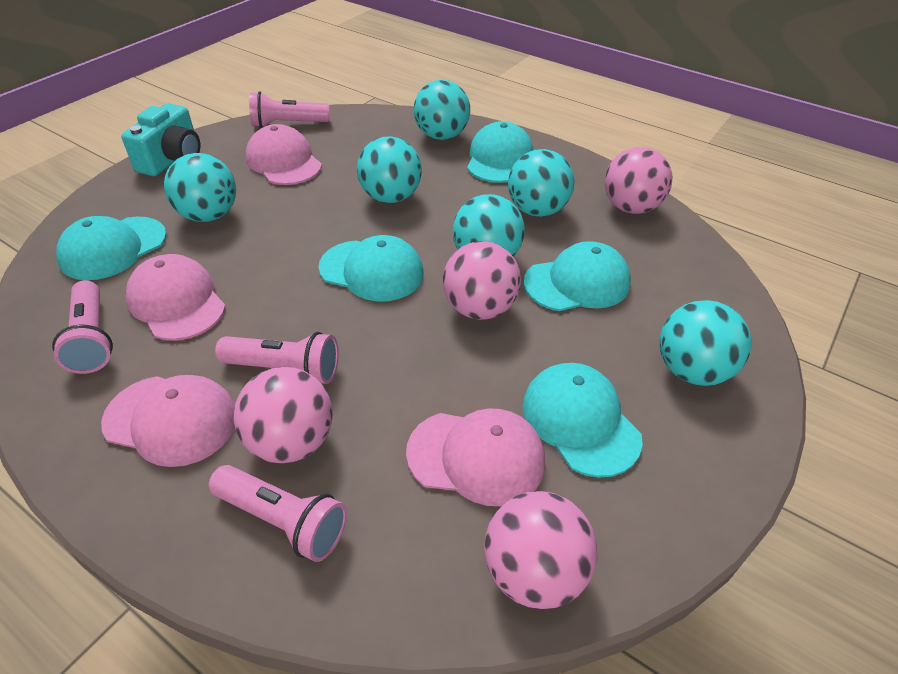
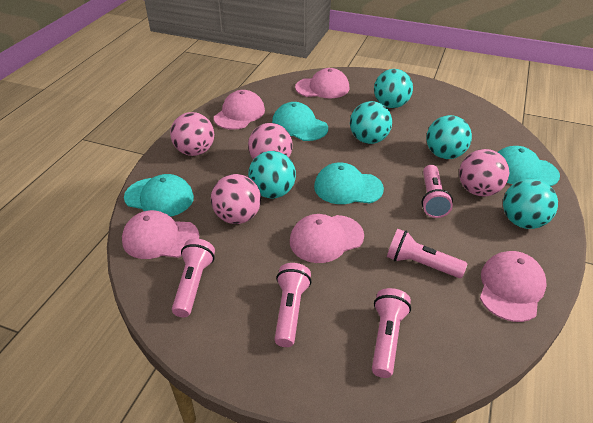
pink cap: 4 -> 5
pink flashlight: 4 -> 5
turquoise ball: 6 -> 5
turquoise camera: 1 -> 0
turquoise cap: 5 -> 4

